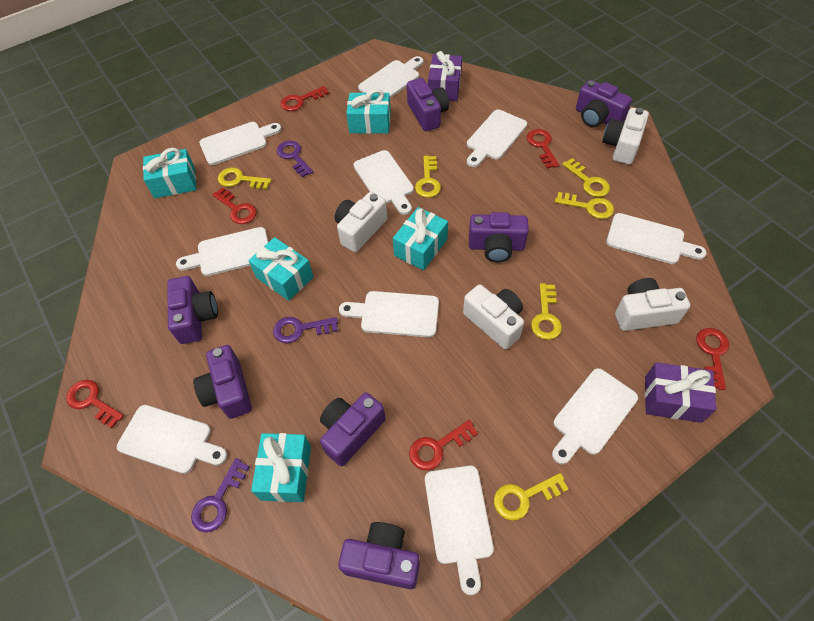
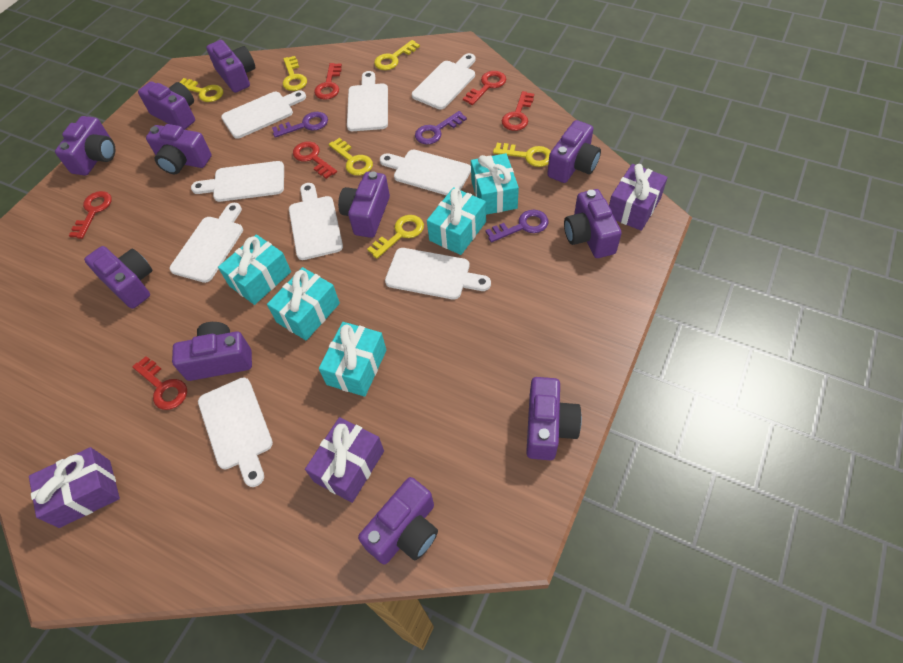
purple camera: 7 -> 11
purple gift: 2 -> 3
white camera: 4 -> 0
white cutting board: 10 -> 9

